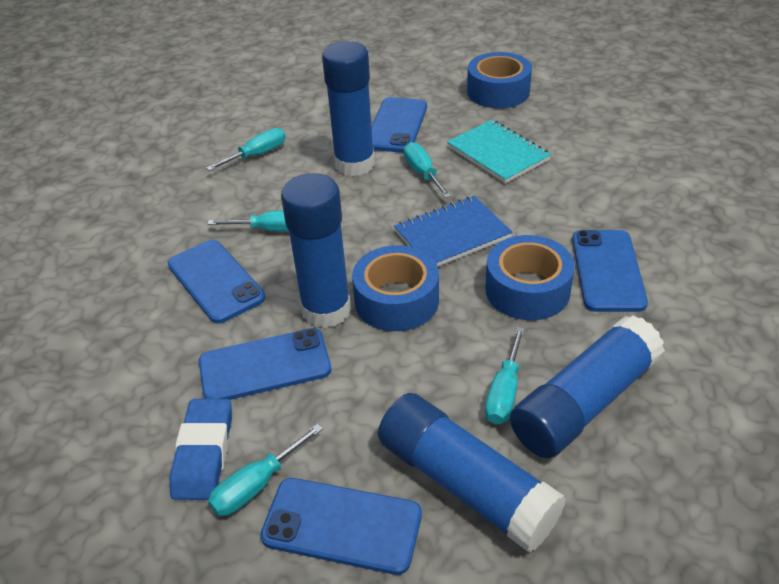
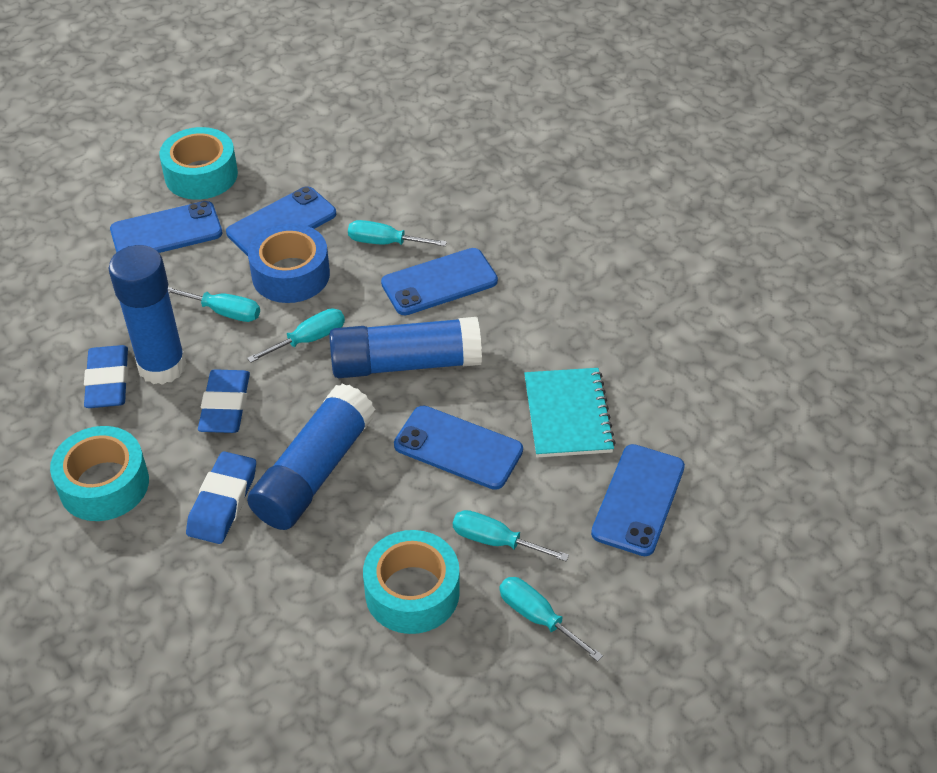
blue eraser: 1 -> 3
blue glue stick: 4 -> 3
blue notebook: 1 -> 0
blue tape: 3 -> 1
turquoise tape: 0 -> 3

